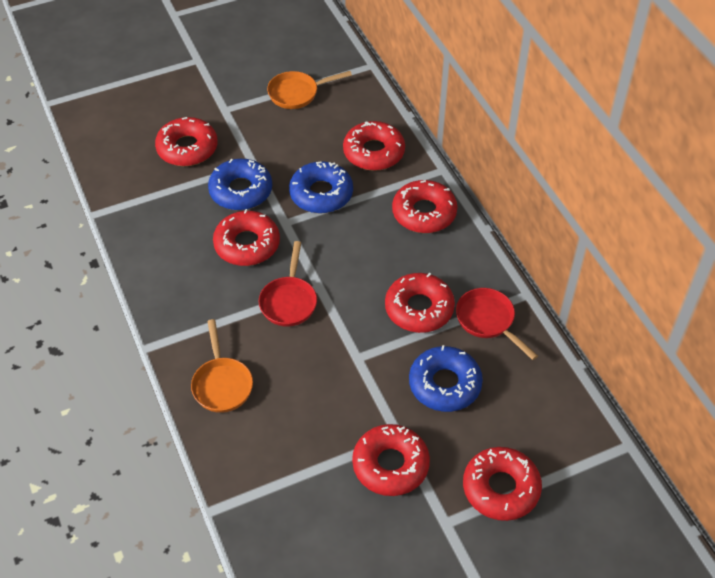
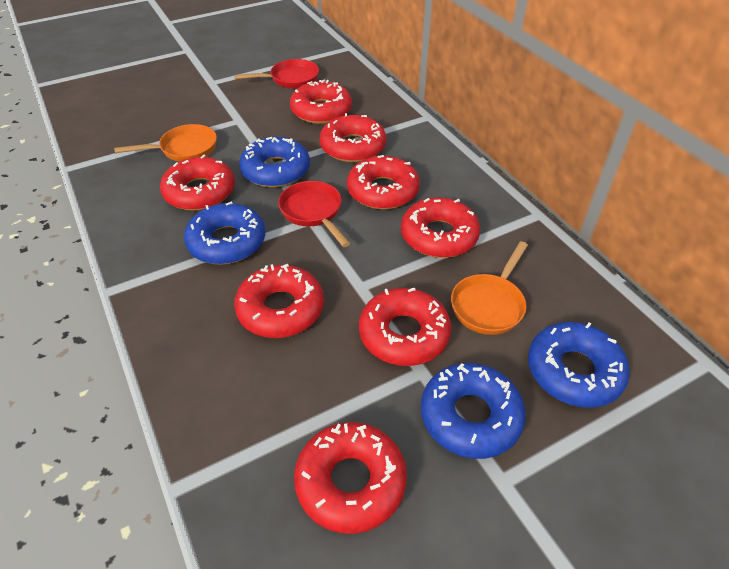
blue donut: 3 -> 4
red donut: 7 -> 8

